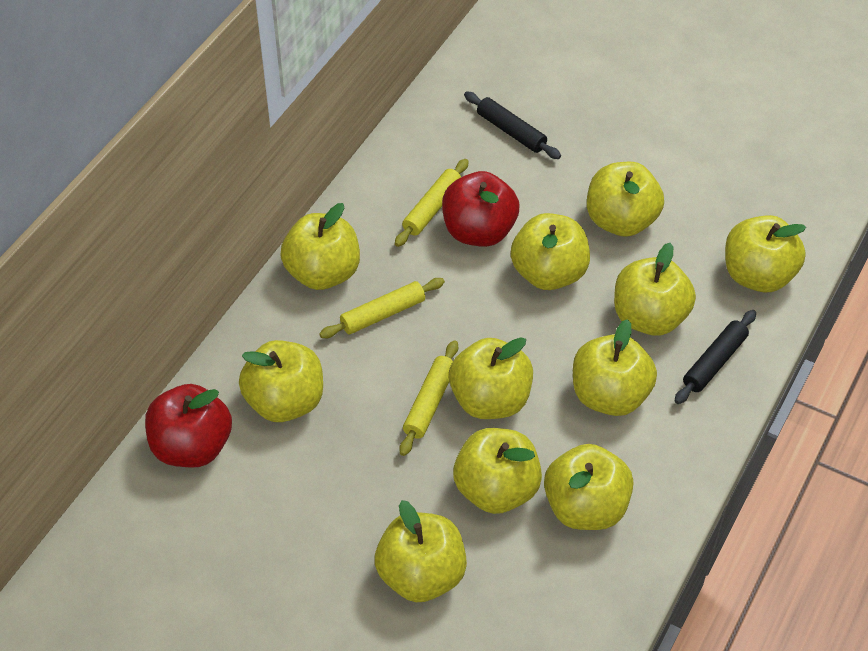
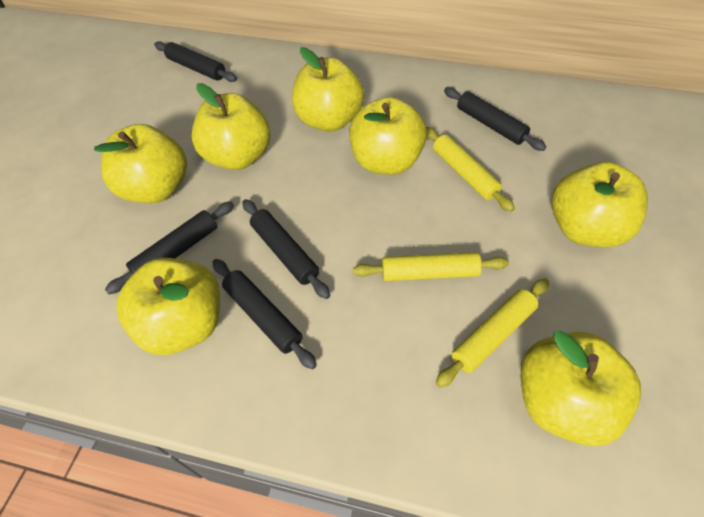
black rolling pin: 2 -> 5
red apple: 2 -> 0
yellow apple: 11 -> 7

